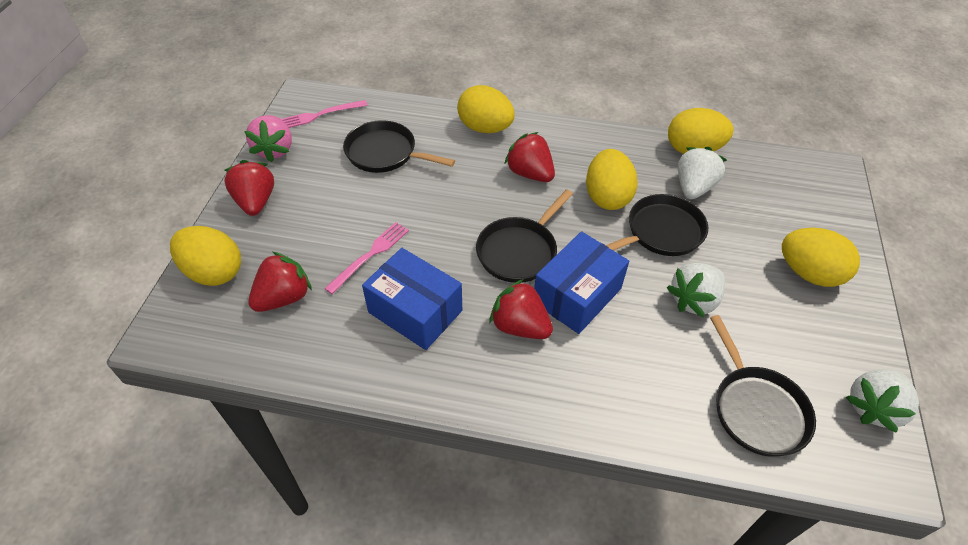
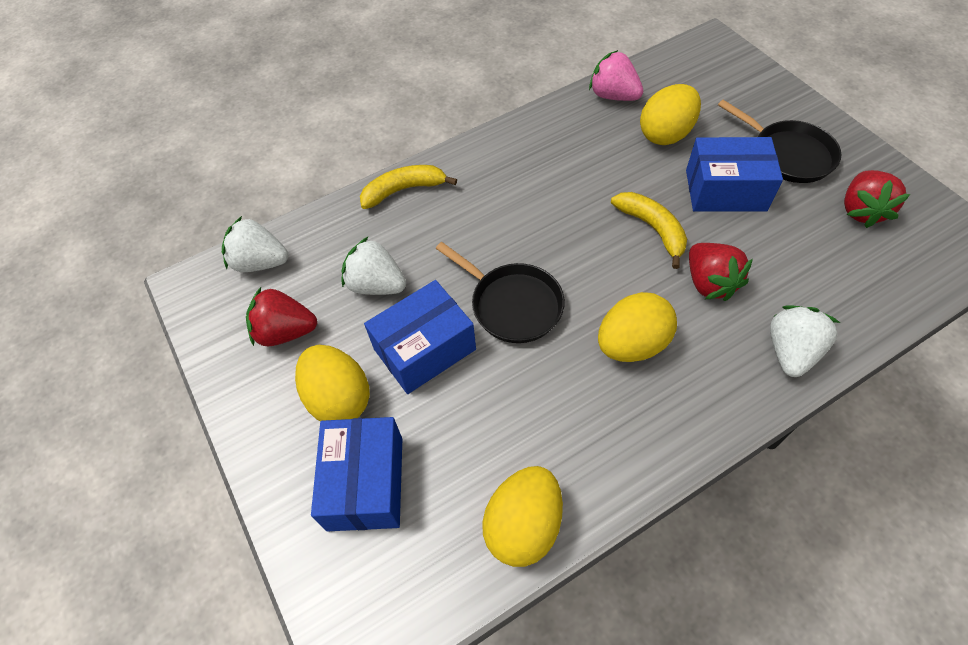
black pan: 4 -> 2
blue box: 2 -> 3
pink fork: 2 -> 0
red strawberry: 4 -> 3
yellow banana: 0 -> 2
yellow egg: 5 -> 4

